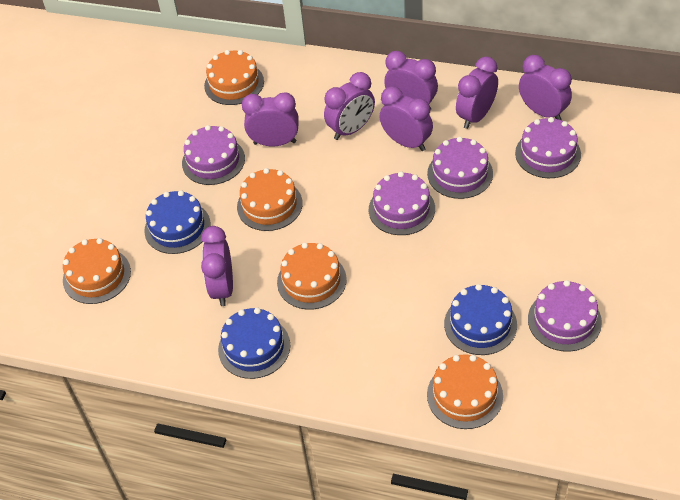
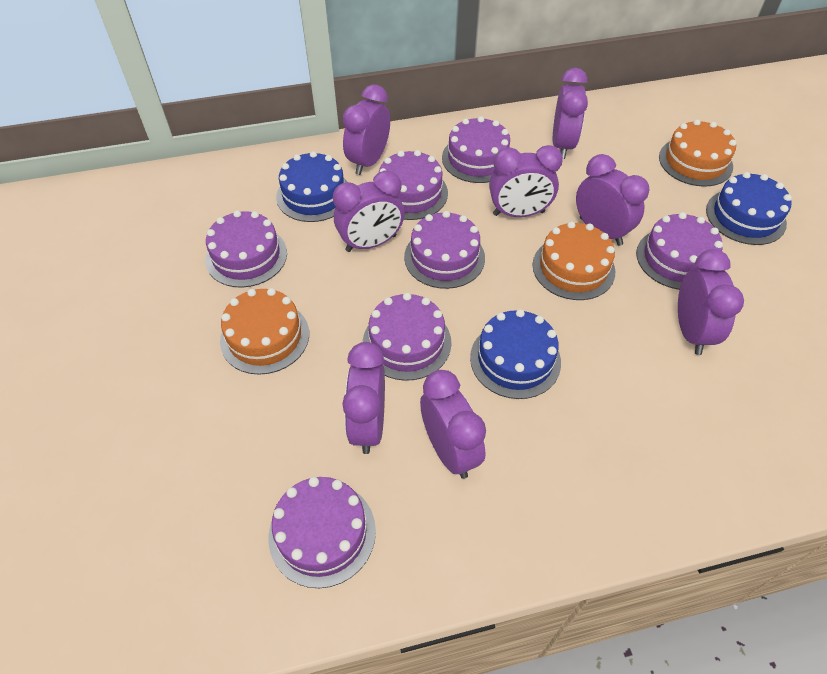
orange cake: 5 -> 3
purple cake: 5 -> 7
purple clock: 7 -> 8

